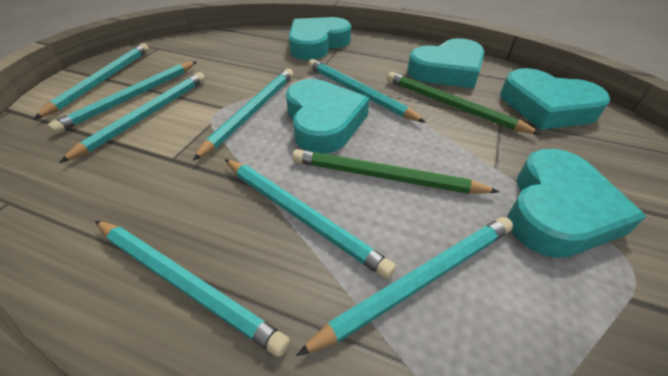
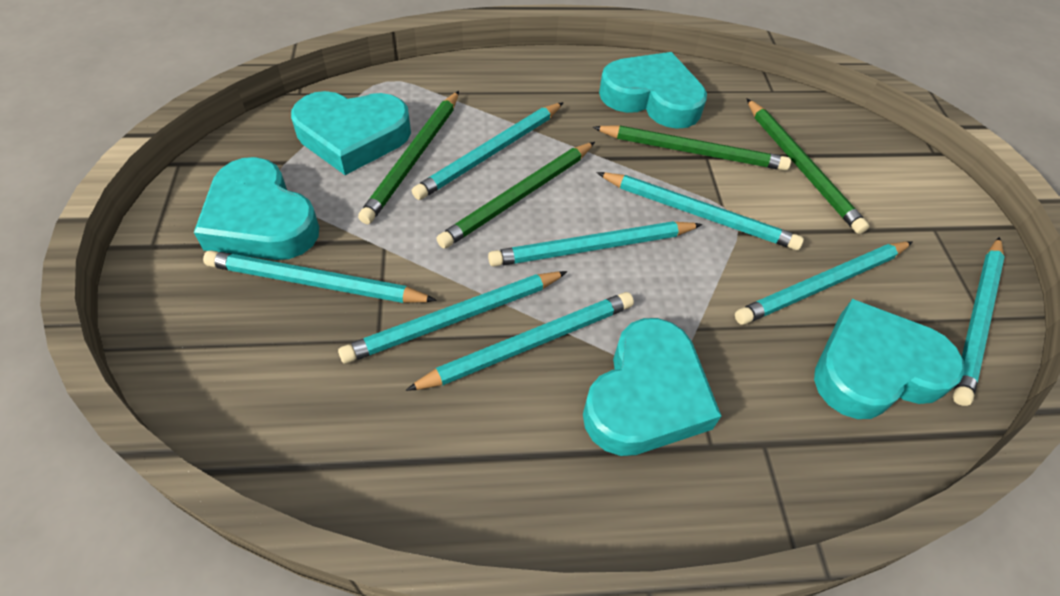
green pencil: 2 -> 4

